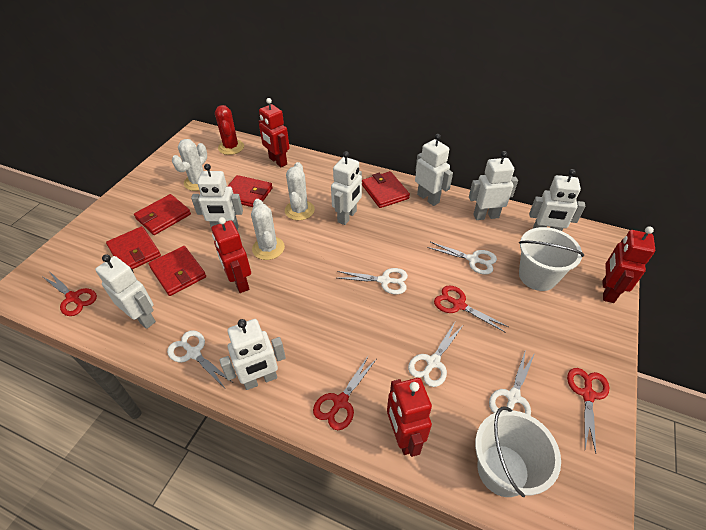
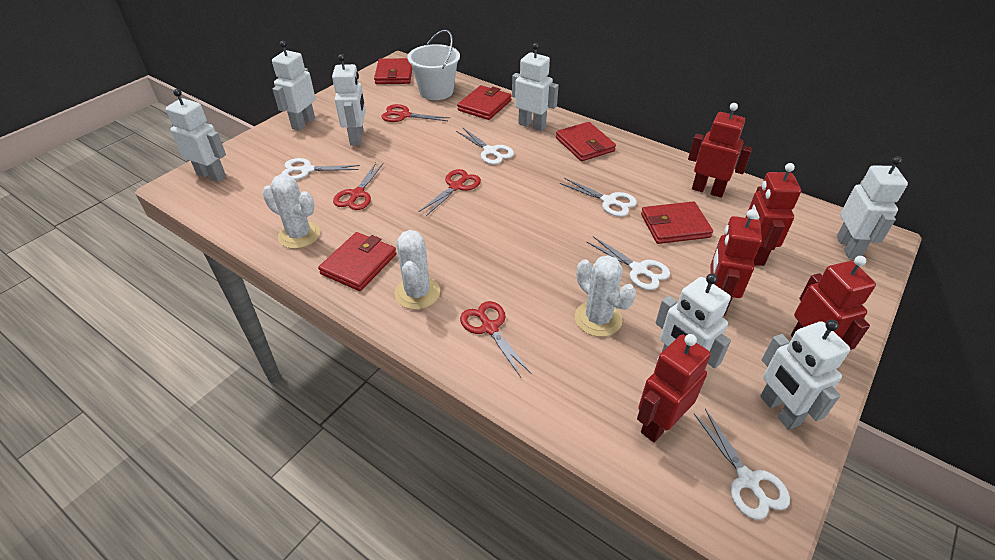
red cactus: 1 -> 0
red robot: 4 -> 5
white bucket: 2 -> 1

